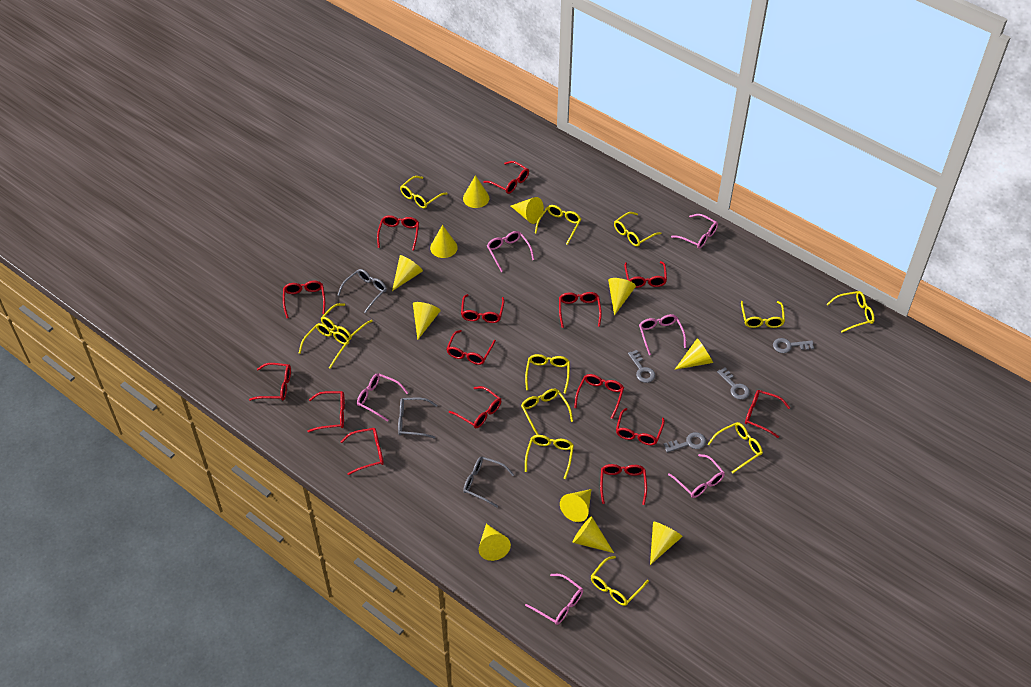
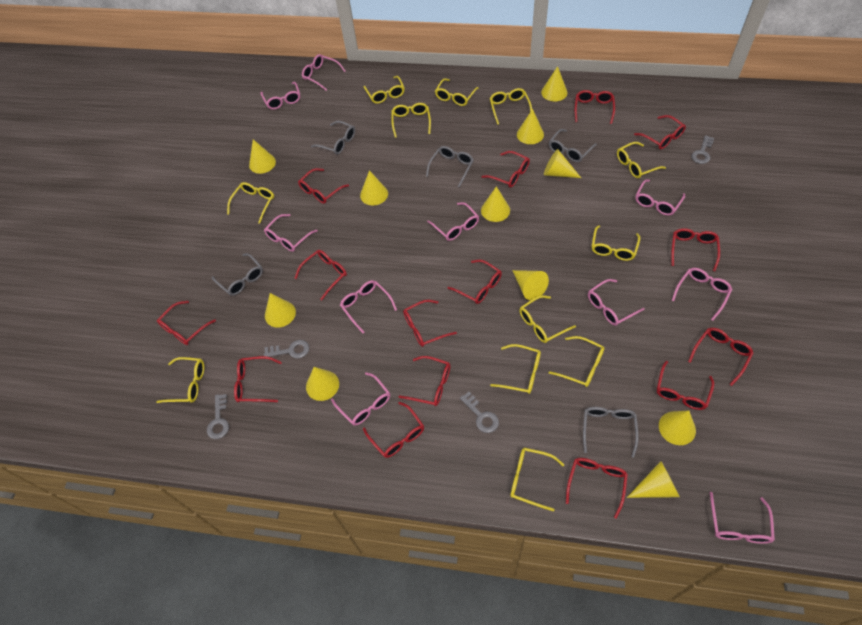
grey glasses: 3 -> 5
pink glasses: 6 -> 10

